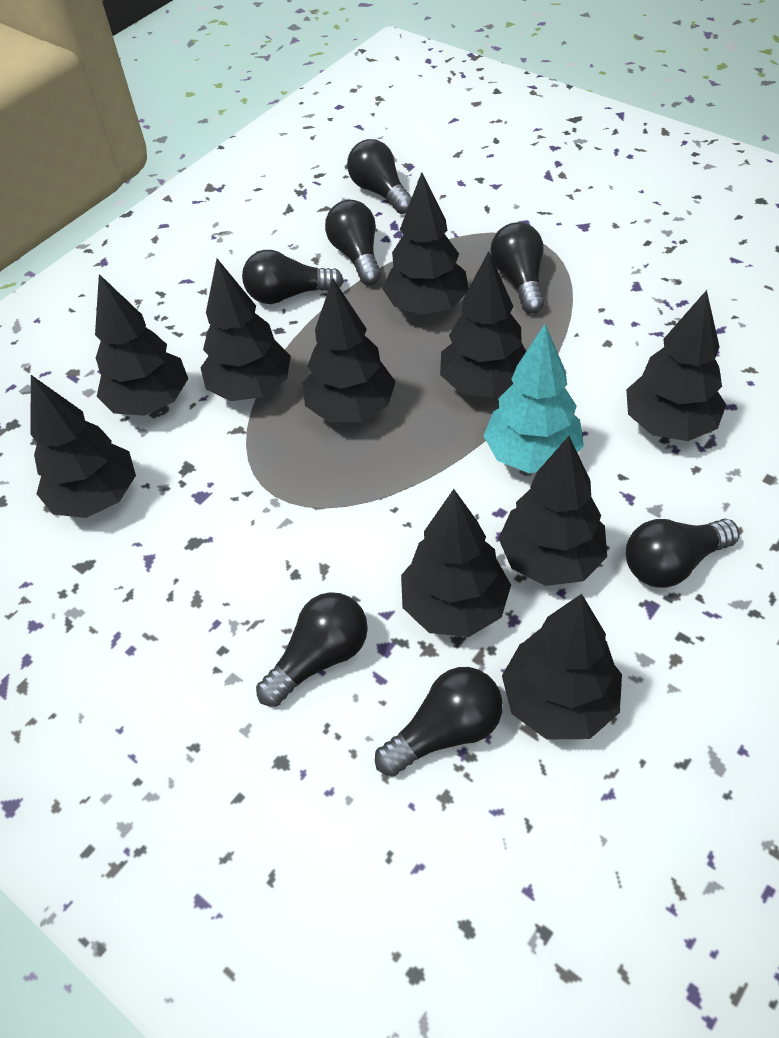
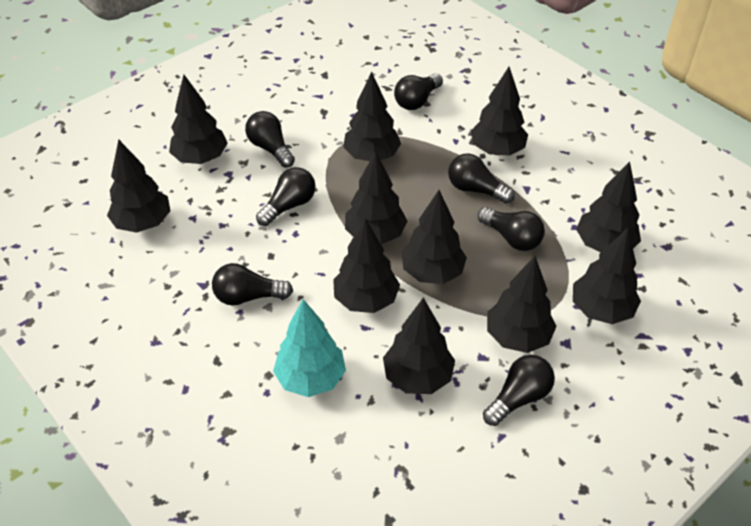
black tree: 10 -> 11

